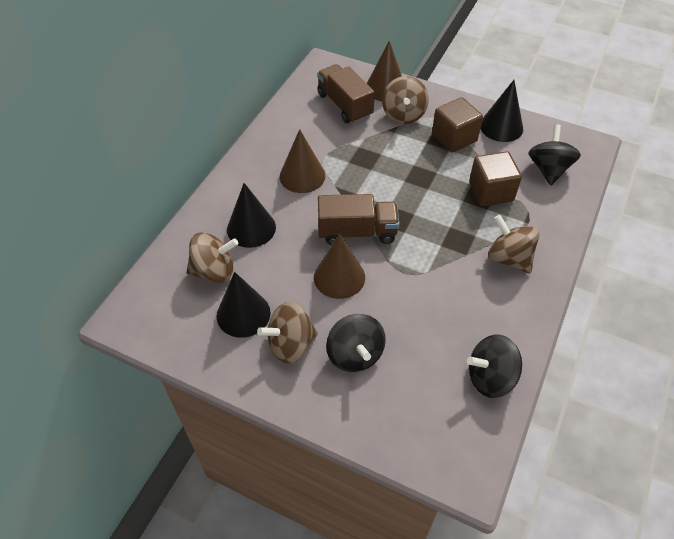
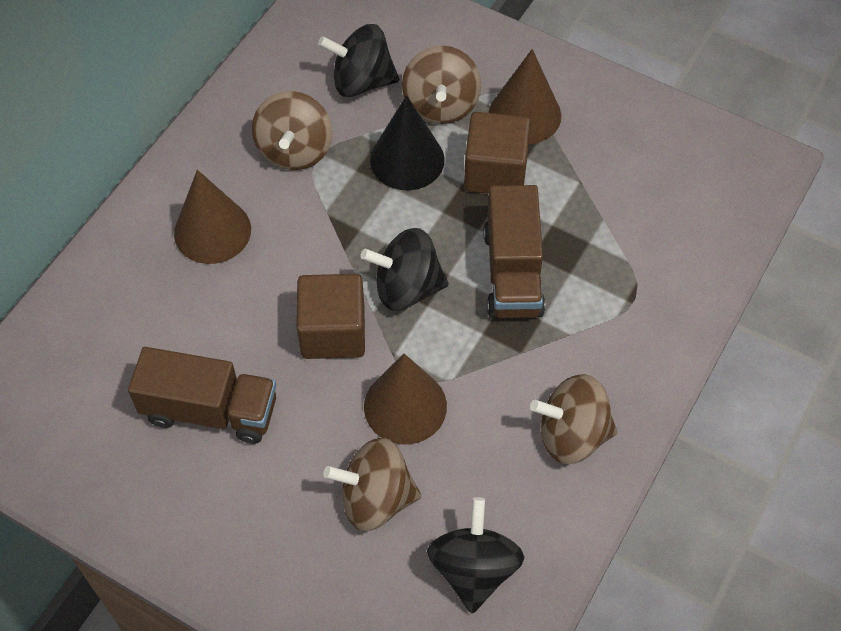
black cone: 3 -> 1

